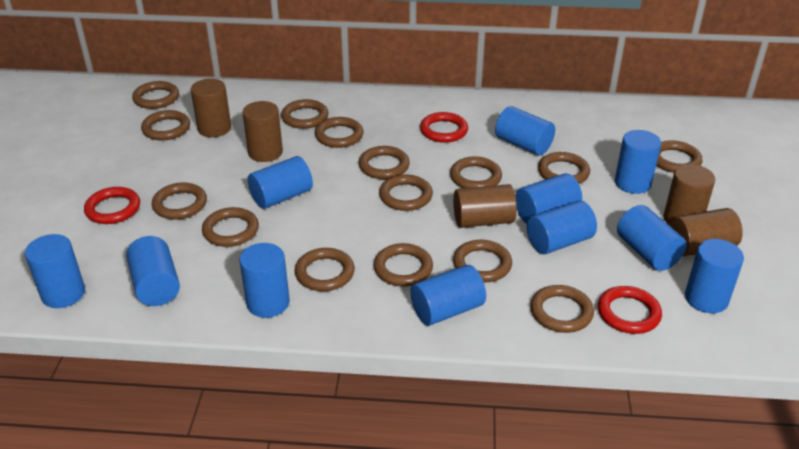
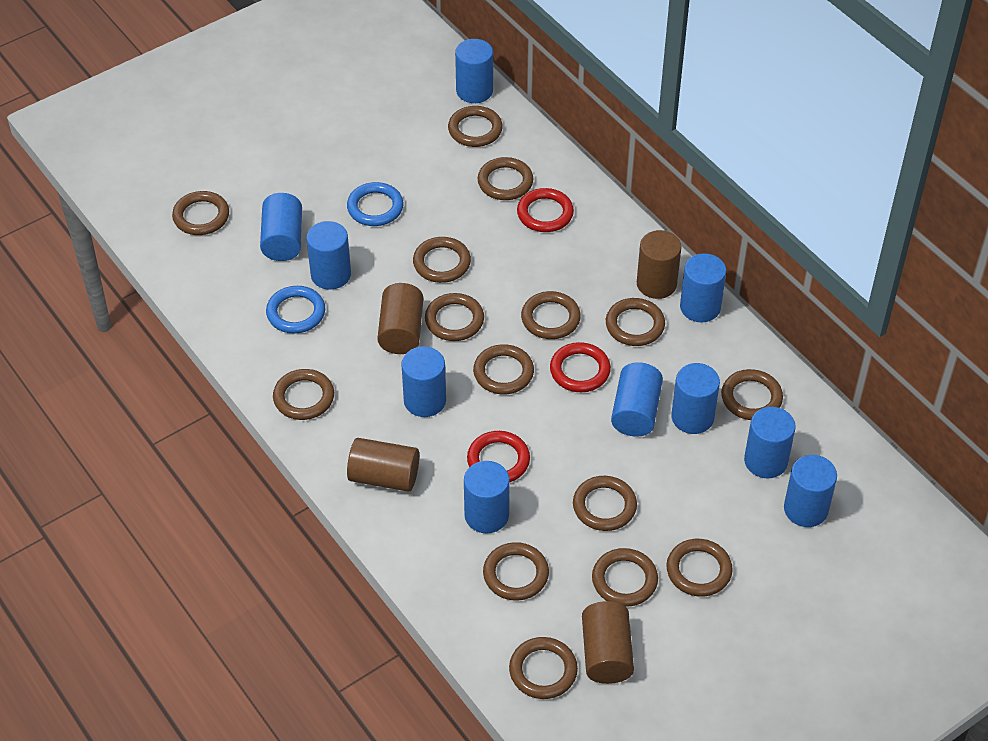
blue cylinder: 11 -> 10
blue ring: 0 -> 2
brown cylinder: 5 -> 4

